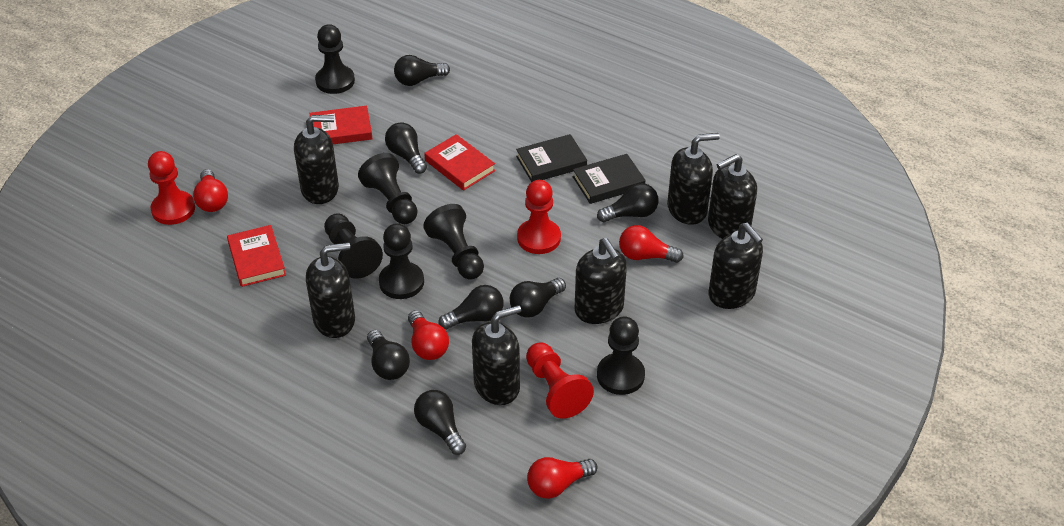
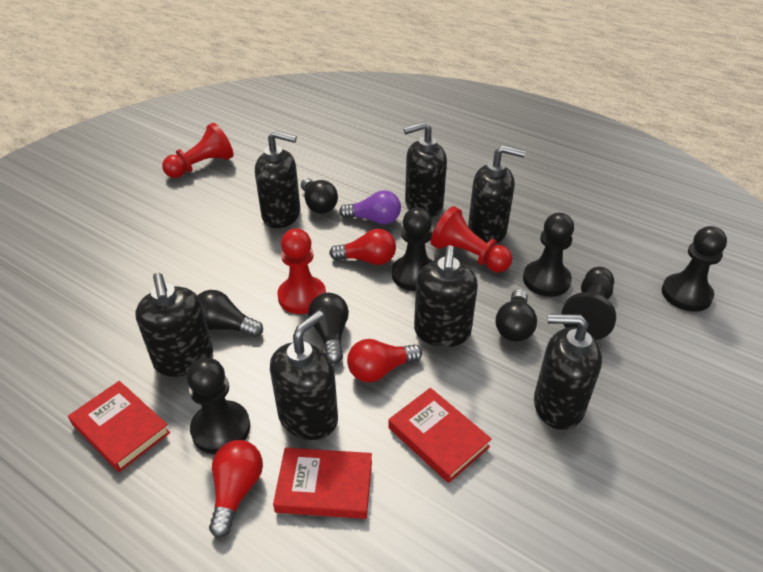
black book: 2 -> 0
black light bulb: 7 -> 4
black pawn: 6 -> 5
purple light bulb: 0 -> 1
red light bulb: 4 -> 3

